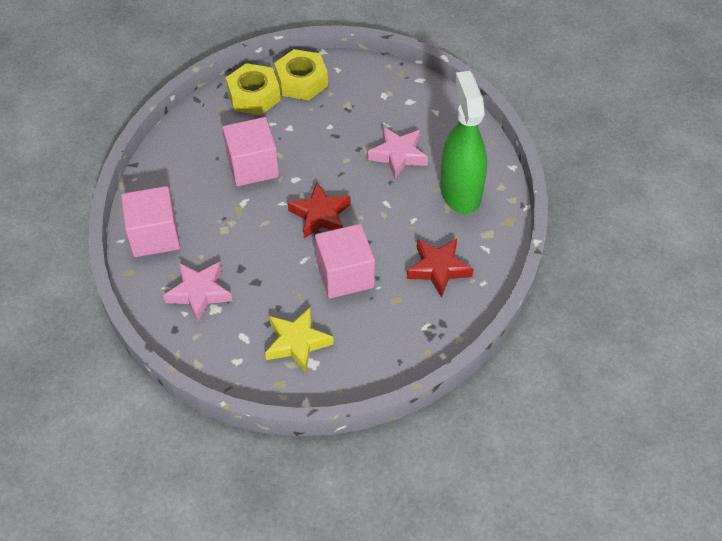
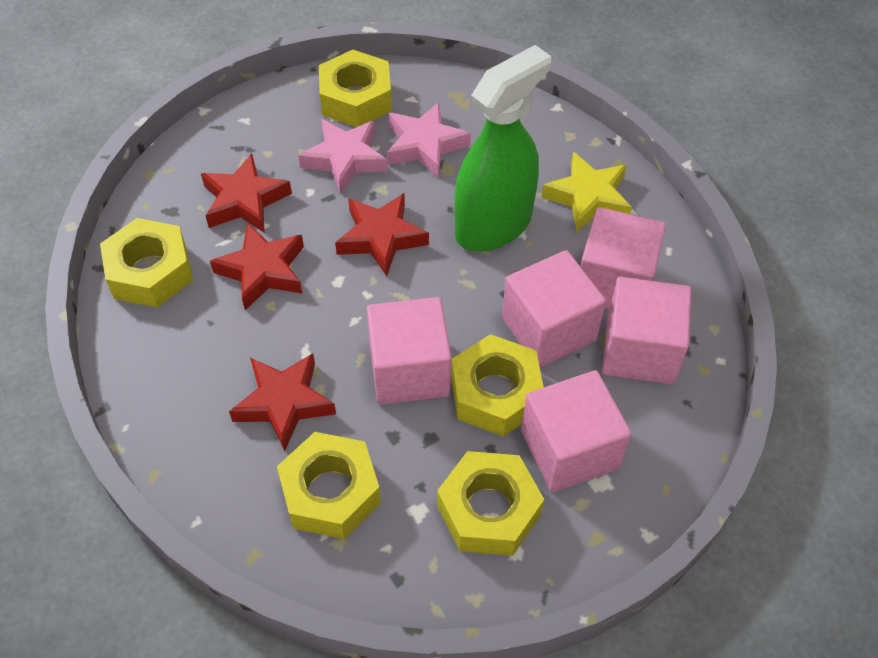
pink cube: 3 -> 5
red star: 2 -> 4
yellow nut: 2 -> 5

